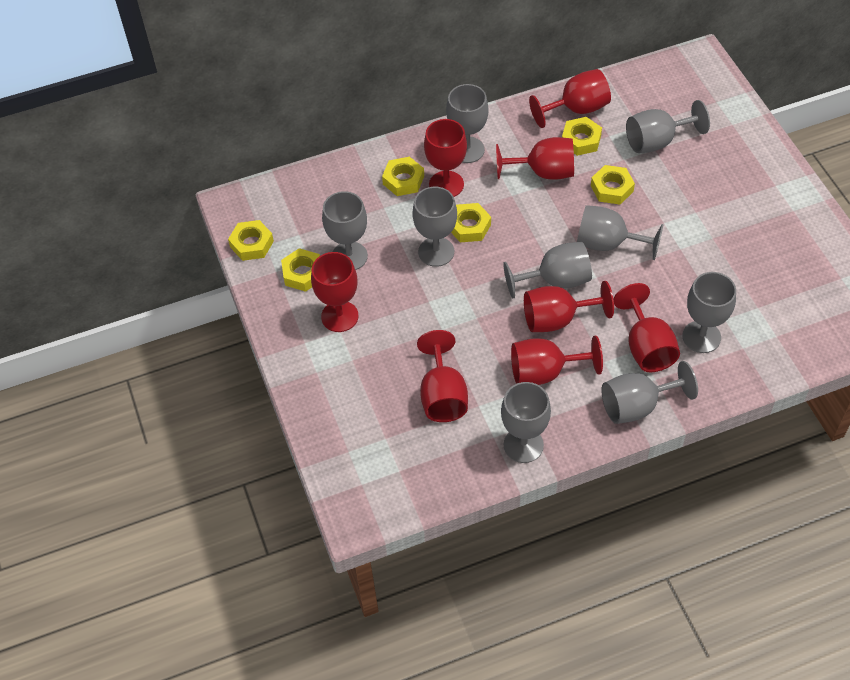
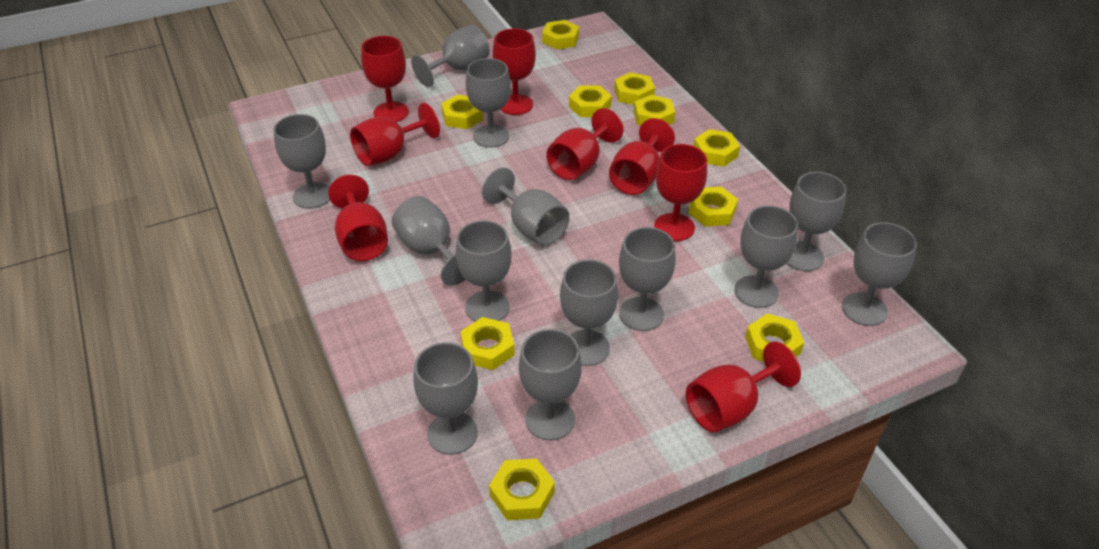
grey goblet: 9 -> 13
yellow nut: 6 -> 10

